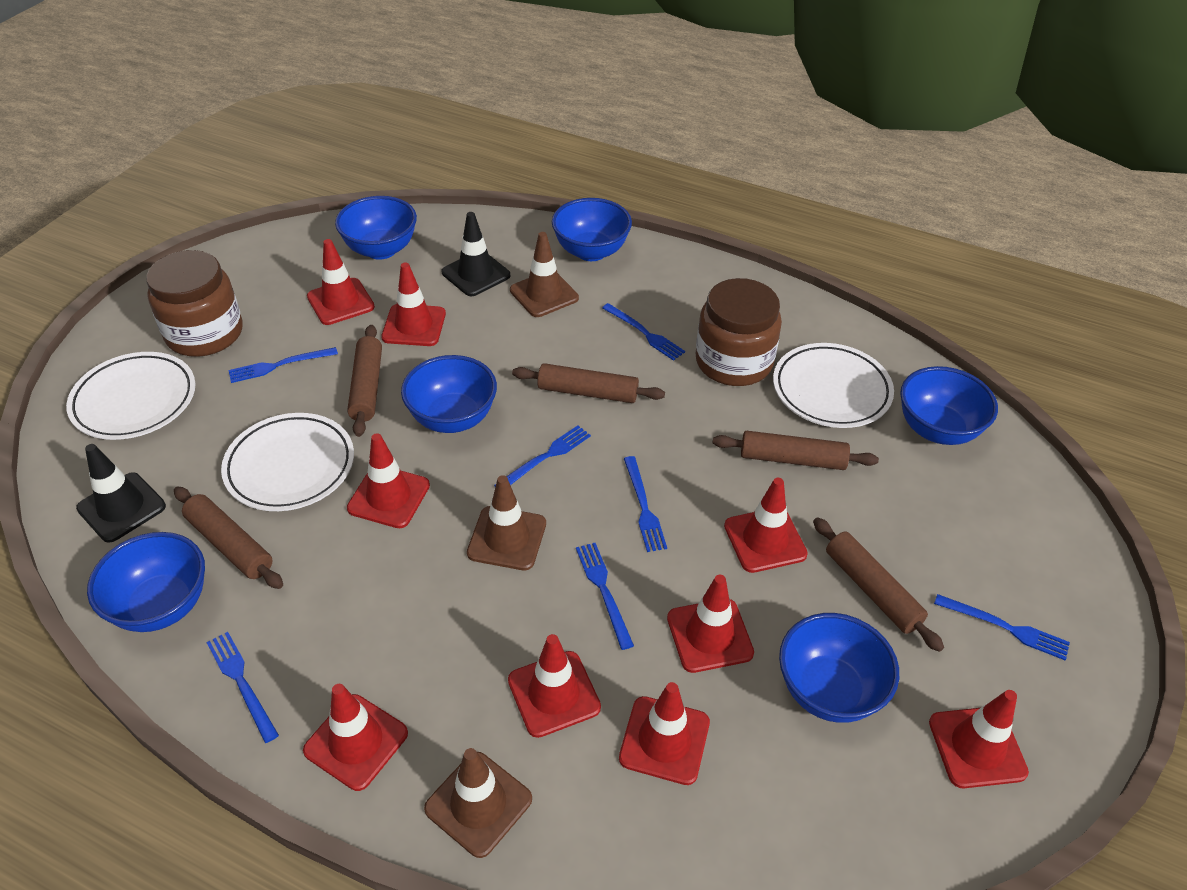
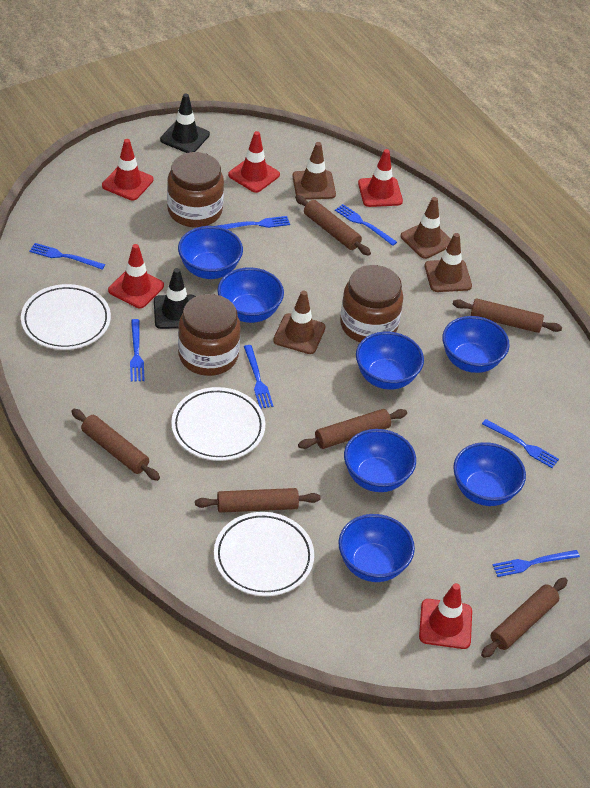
blue bowl: 6 -> 7
brown jar: 2 -> 3
brown rolling pin: 5 -> 6
brown traffic cone: 3 -> 4
red traffic cone: 9 -> 5

